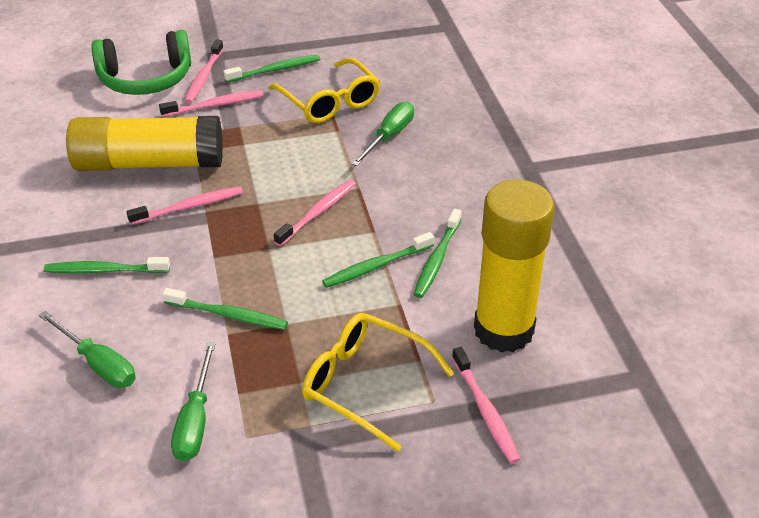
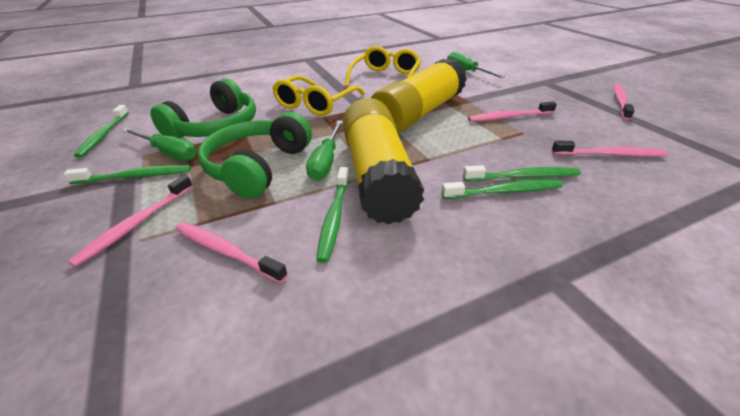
green headphones: 1 -> 2

